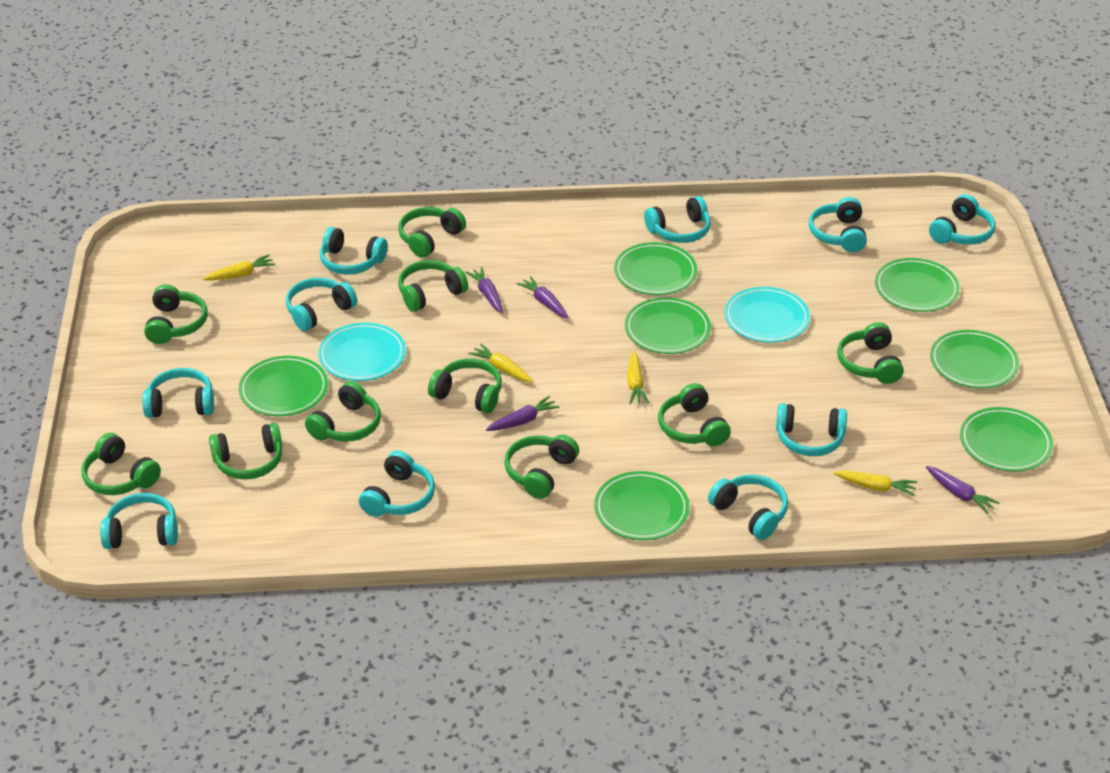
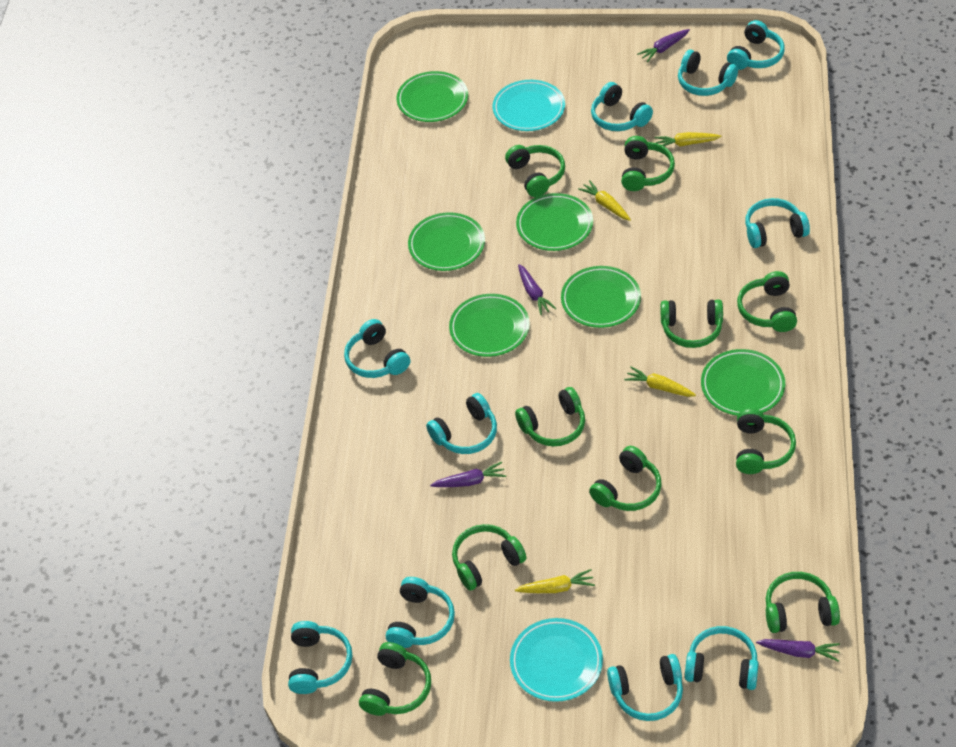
green plate: 7 -> 6

